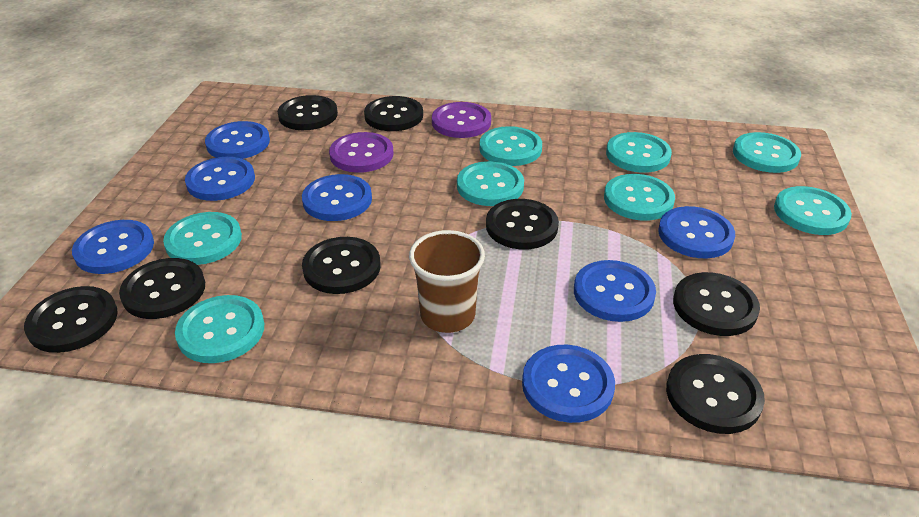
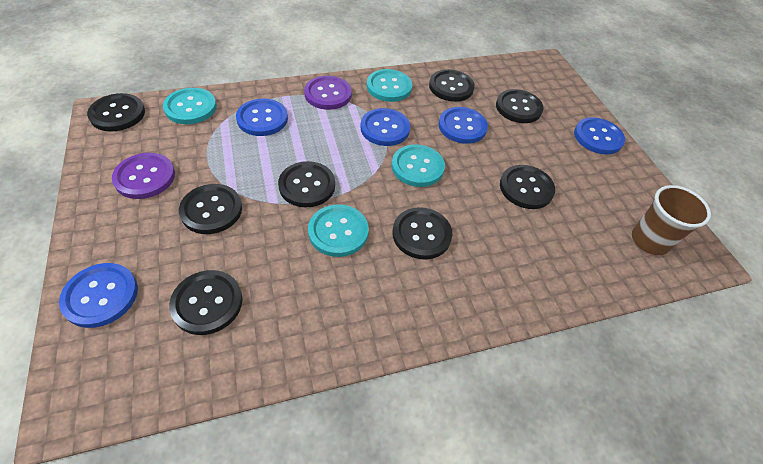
blue button: 7 -> 5
turquoise button: 8 -> 4

